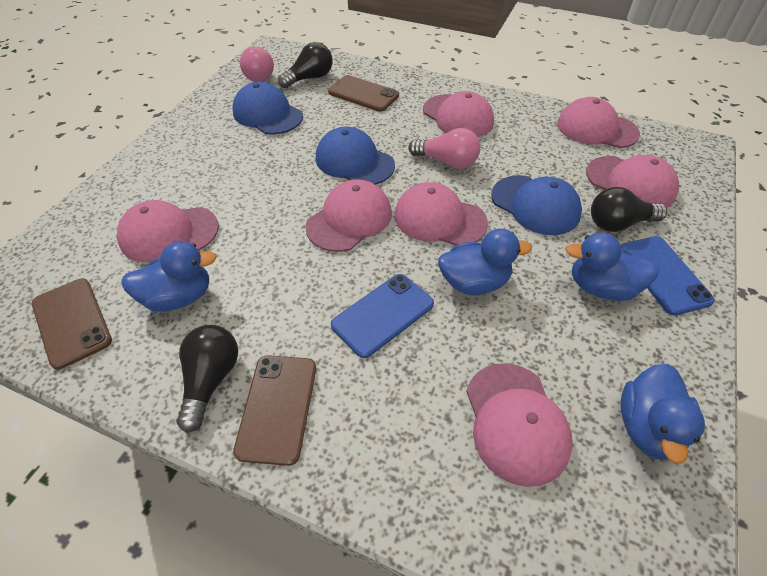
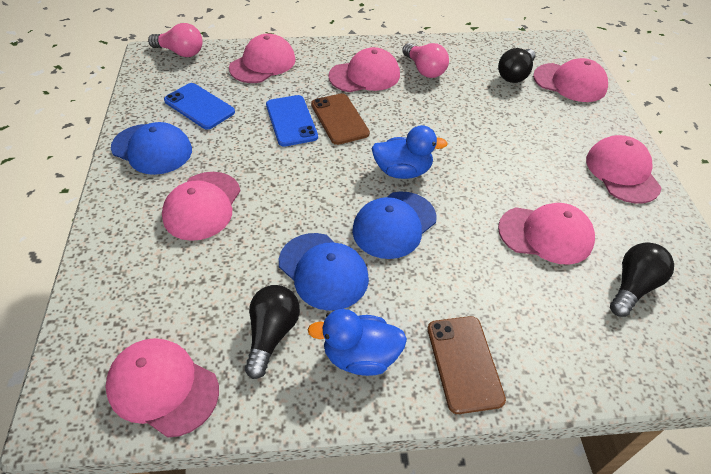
blue duck: 4 -> 2
brown phone: 3 -> 2

